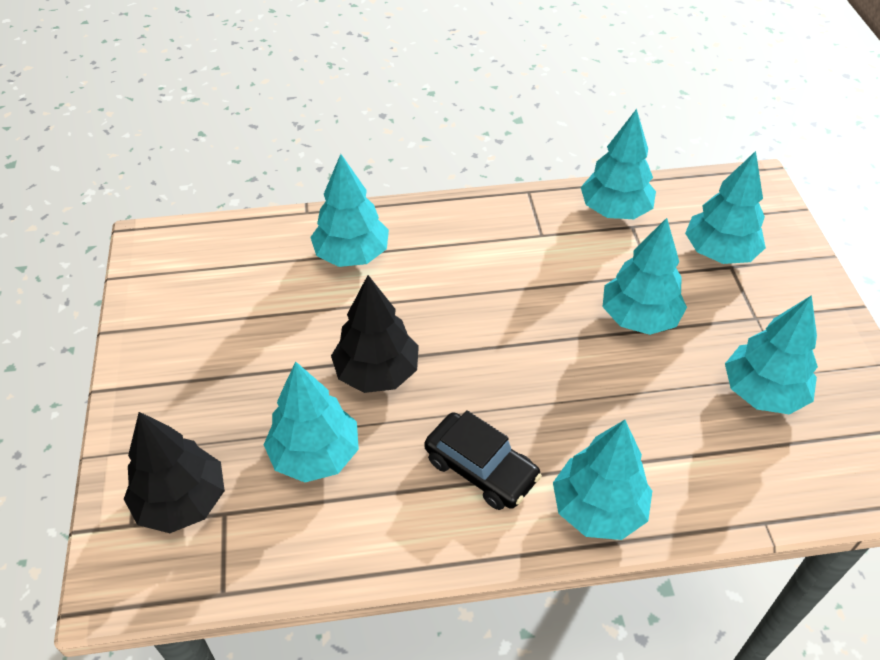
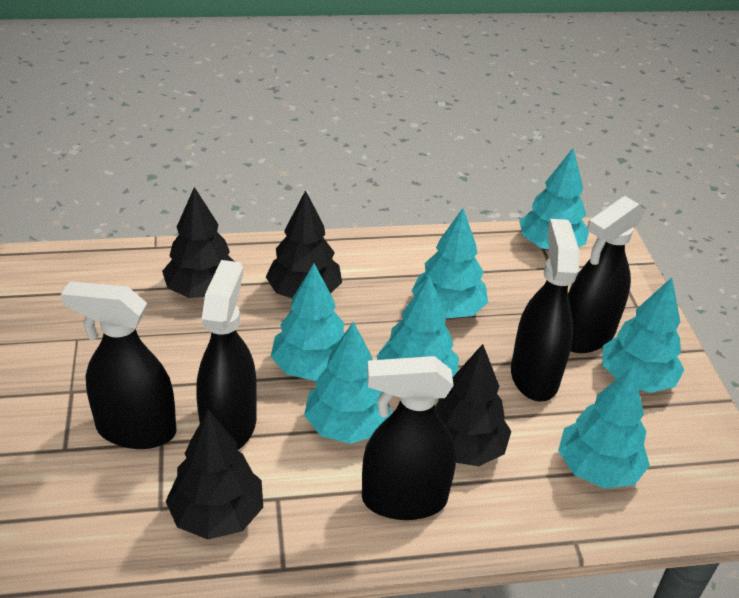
black car: 1 -> 0
black spray bottle: 0 -> 5
black tree: 2 -> 4

